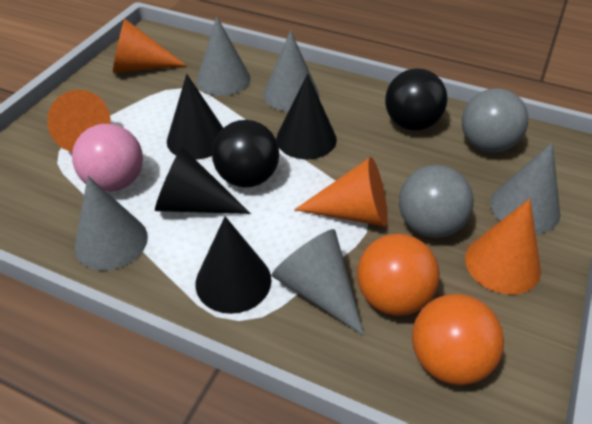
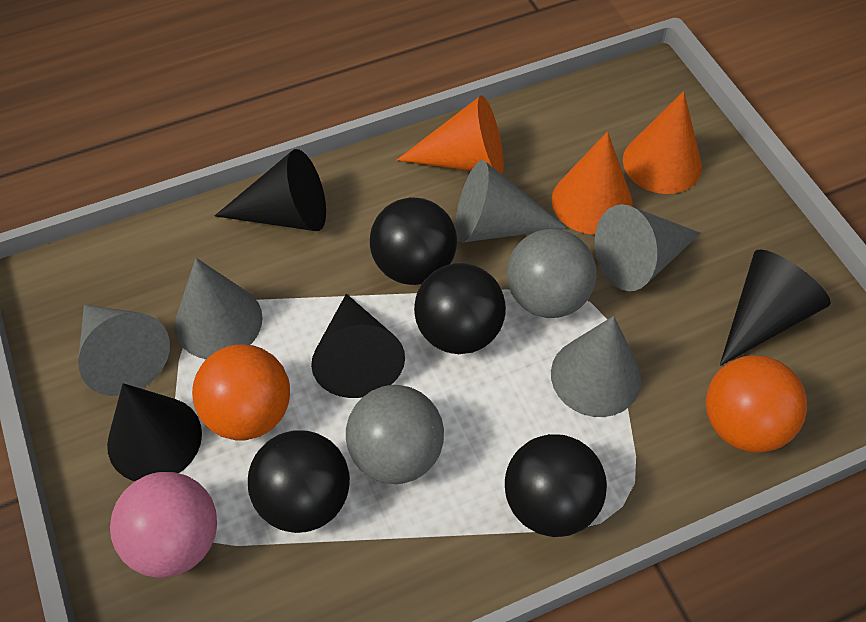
black ball: 2 -> 4
orange cone: 4 -> 3

